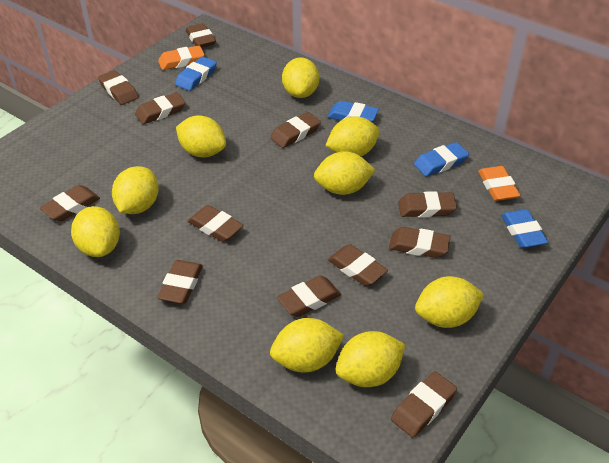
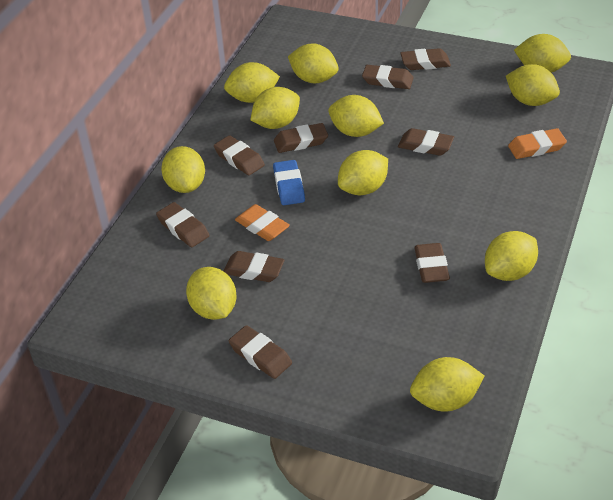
blue eraser: 4 -> 1
brown eraser: 12 -> 9
yellow lemon: 9 -> 11

